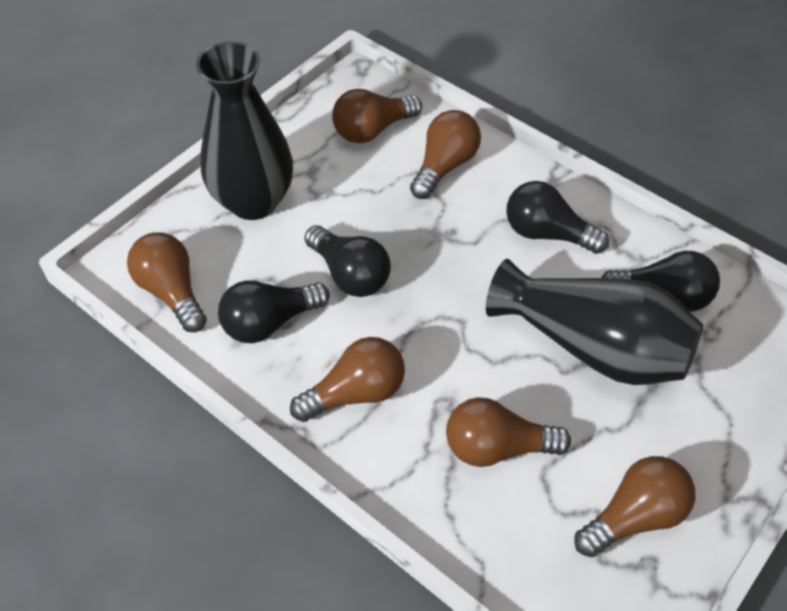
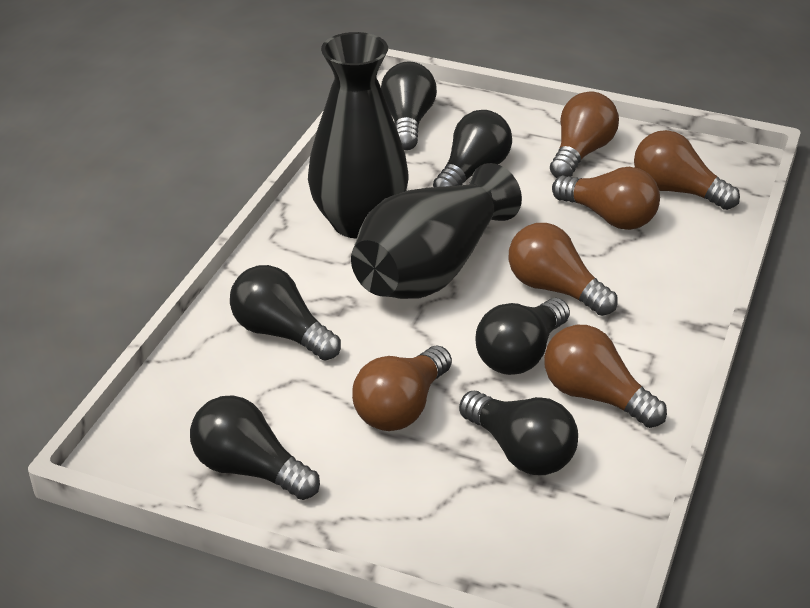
black light bulb: 4 -> 6

